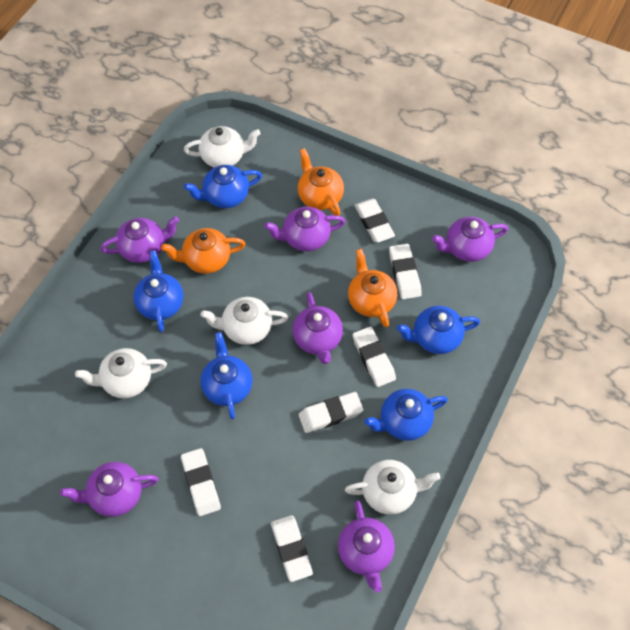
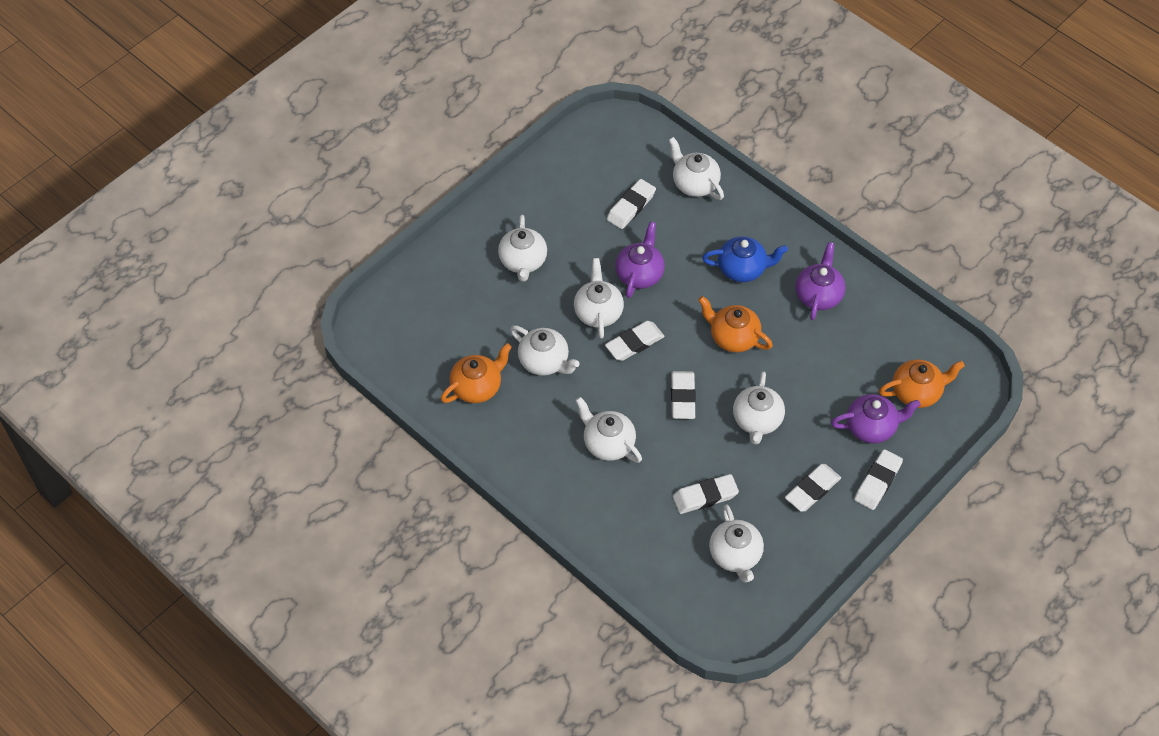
blue teapot: 5 -> 1
purple teapot: 6 -> 3
white teapot: 4 -> 7

